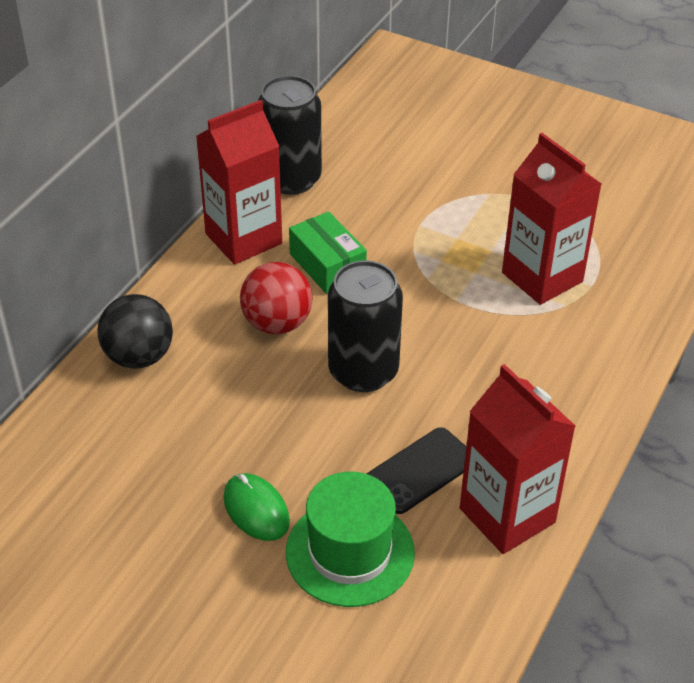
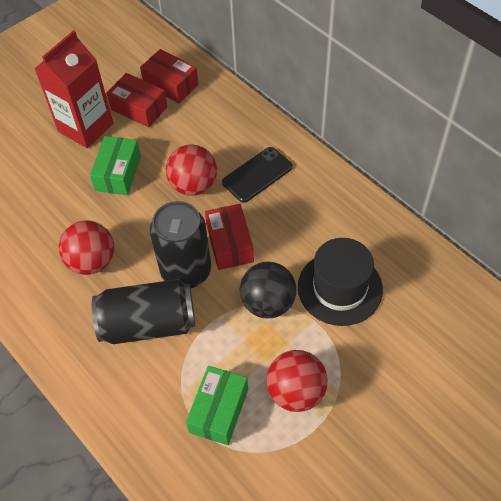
black hat: 0 -> 1
green box: 1 -> 2
green hat: 1 -> 0
green mouse: 1 -> 0
red ball: 1 -> 3
red box: 0 -> 3
red carton: 3 -> 1

